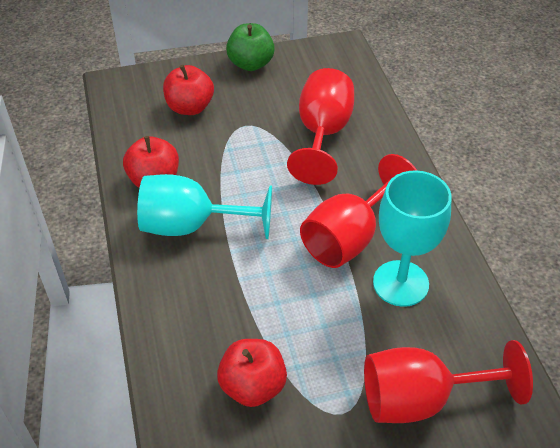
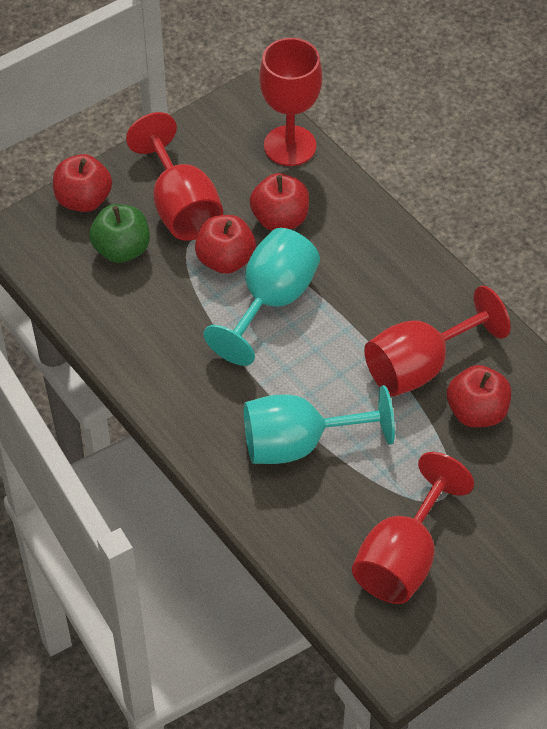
red apple: 3 -> 4
red goblet: 3 -> 4

